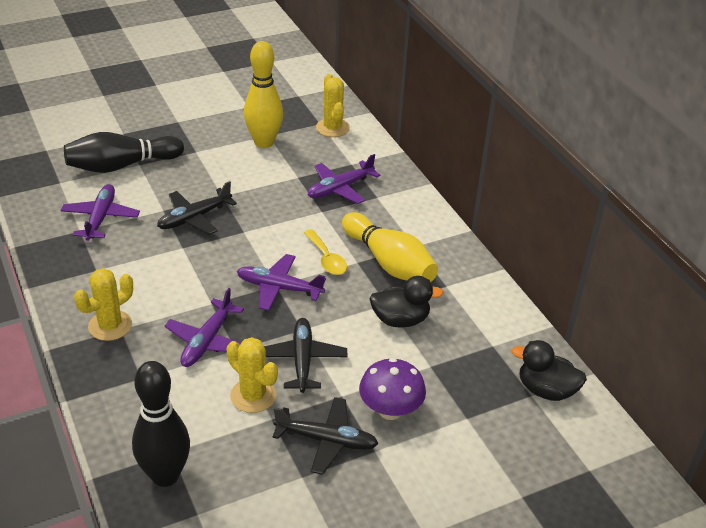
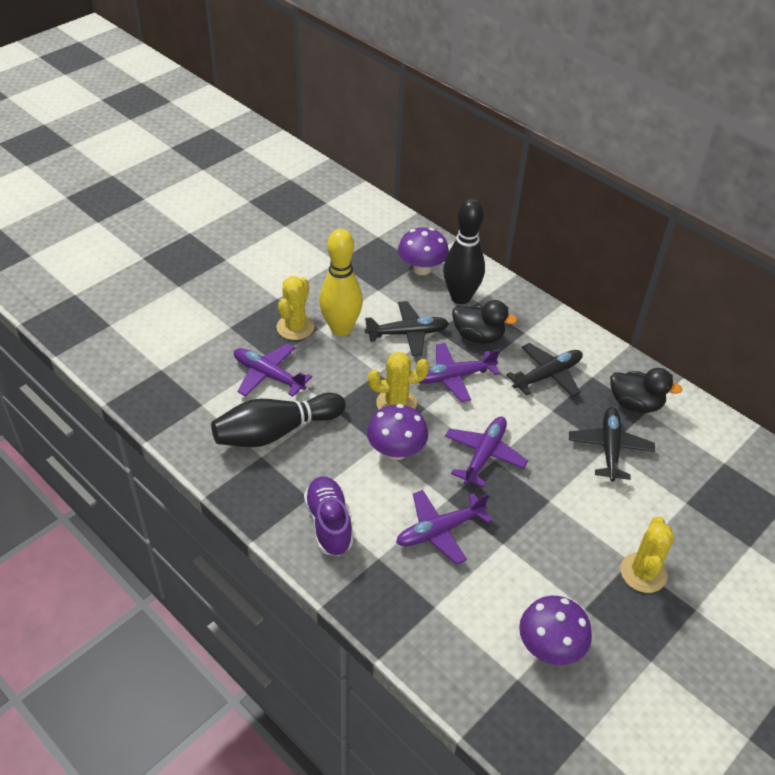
purple mushroom: 1 -> 3
purple shoe: 0 -> 1
yellow bowling pin: 2 -> 1
yellow spoon: 1 -> 0

